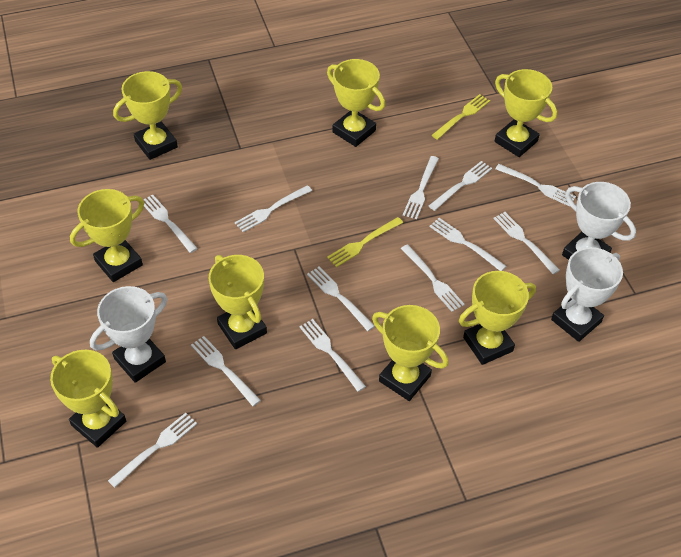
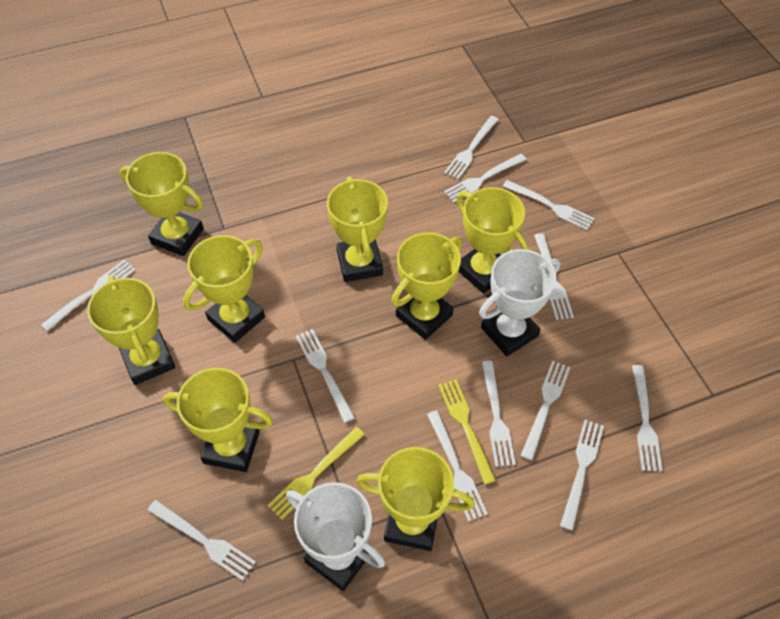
white trophy: 3 -> 2

